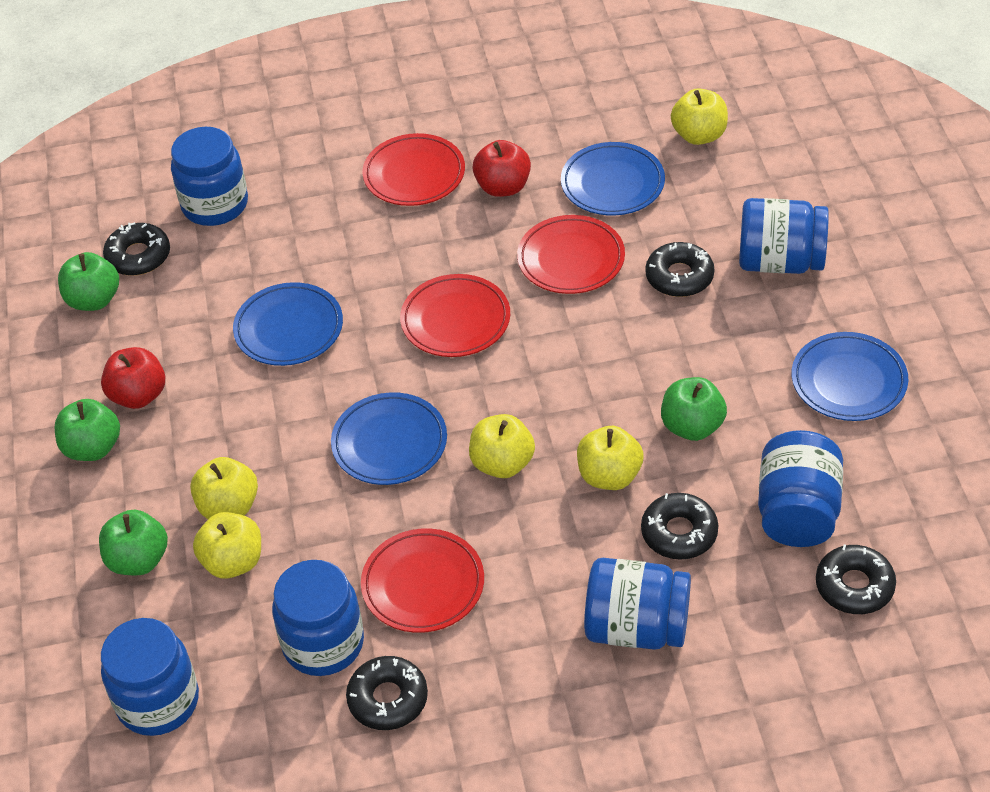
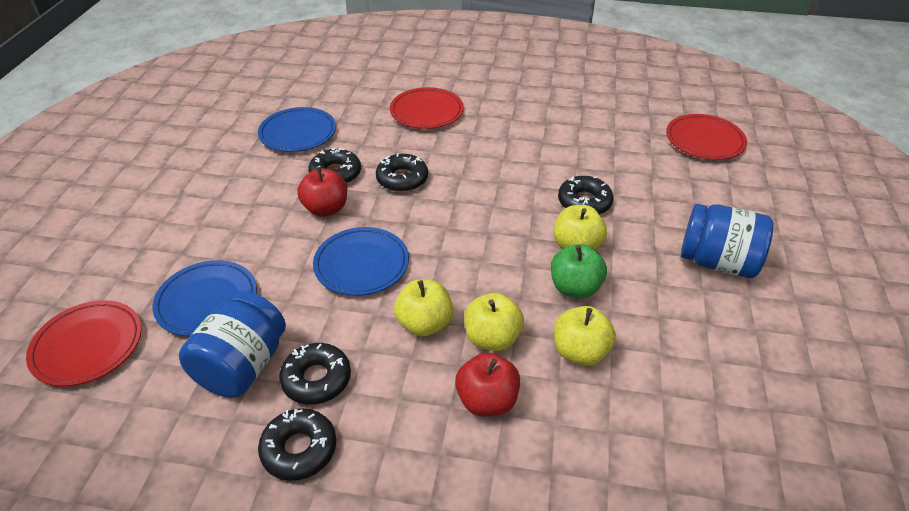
blue jar: 6 -> 2
blue plate: 4 -> 3
green apple: 4 -> 1
red plate: 4 -> 3
yellow apple: 5 -> 4

